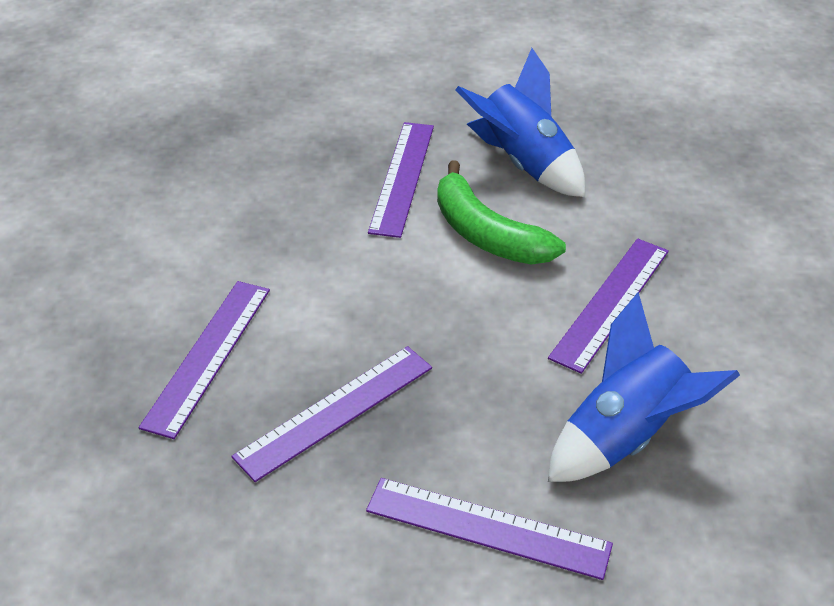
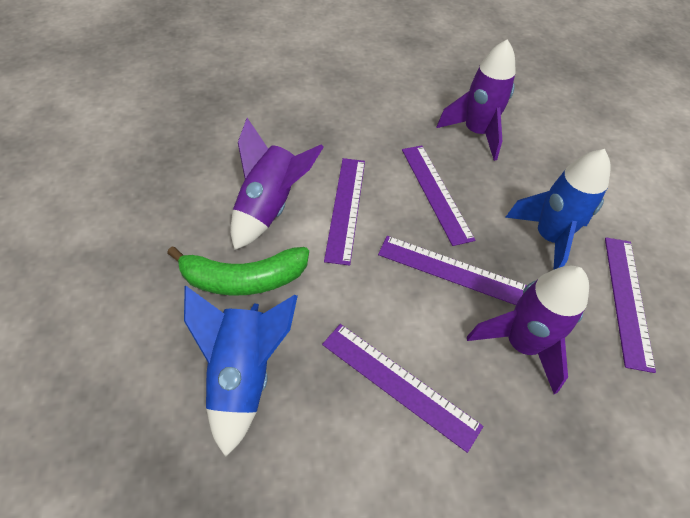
purple rocket: 0 -> 3

